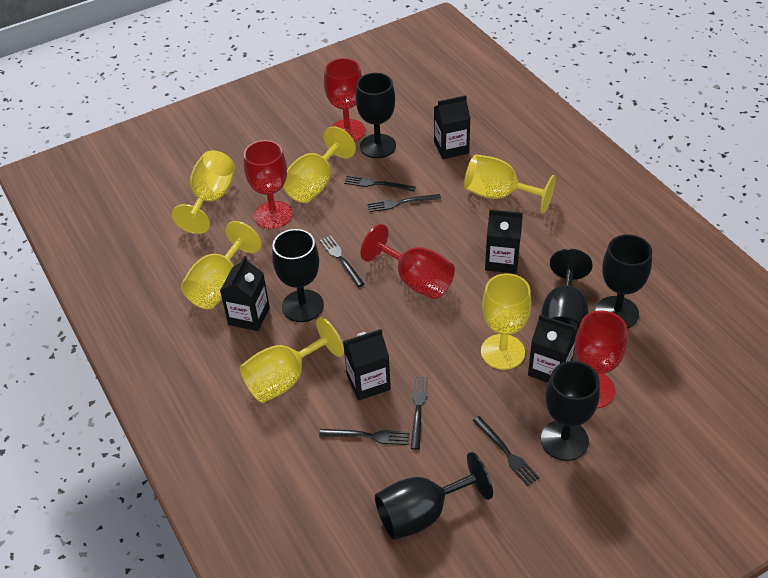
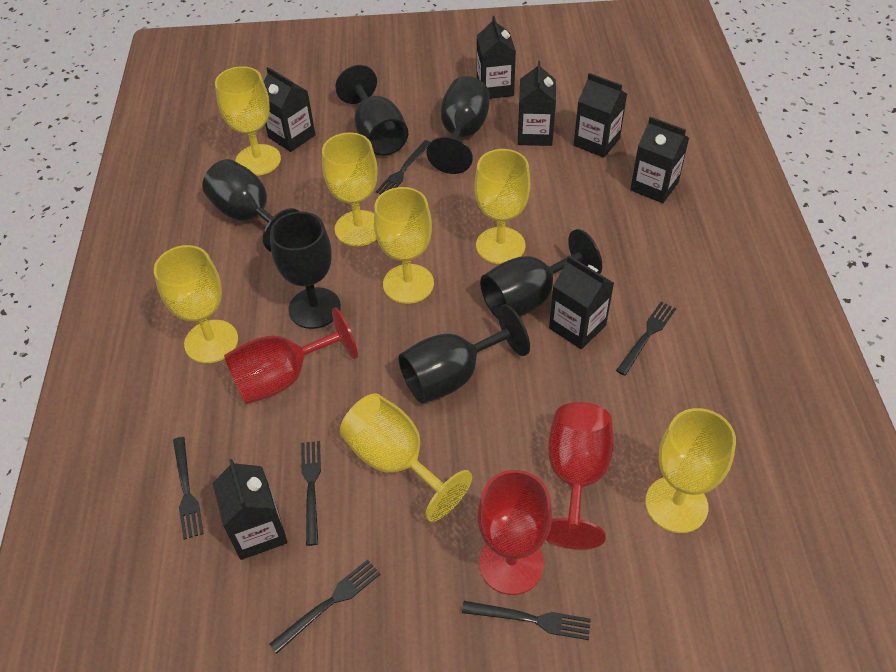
black carton: 5 -> 7
red goblet: 4 -> 3
yellow goblet: 6 -> 7

